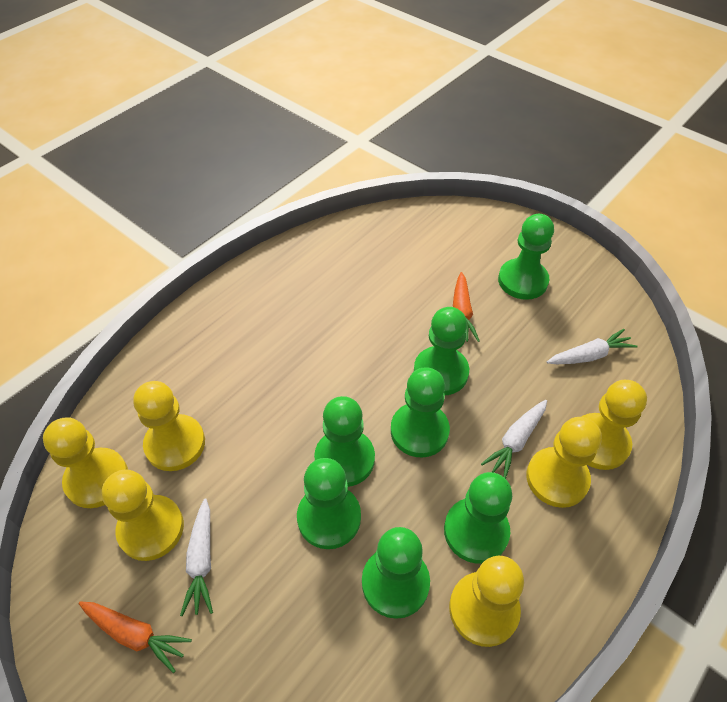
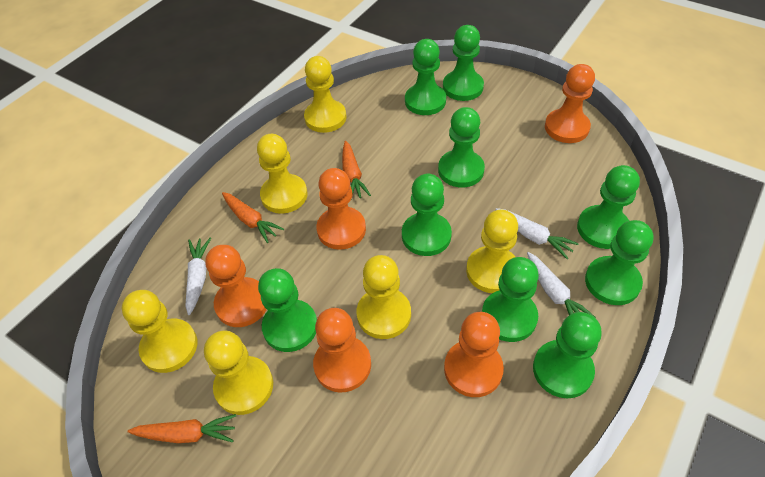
green pawn: 7 -> 9
orange carrot: 2 -> 3
orange pawn: 0 -> 5

